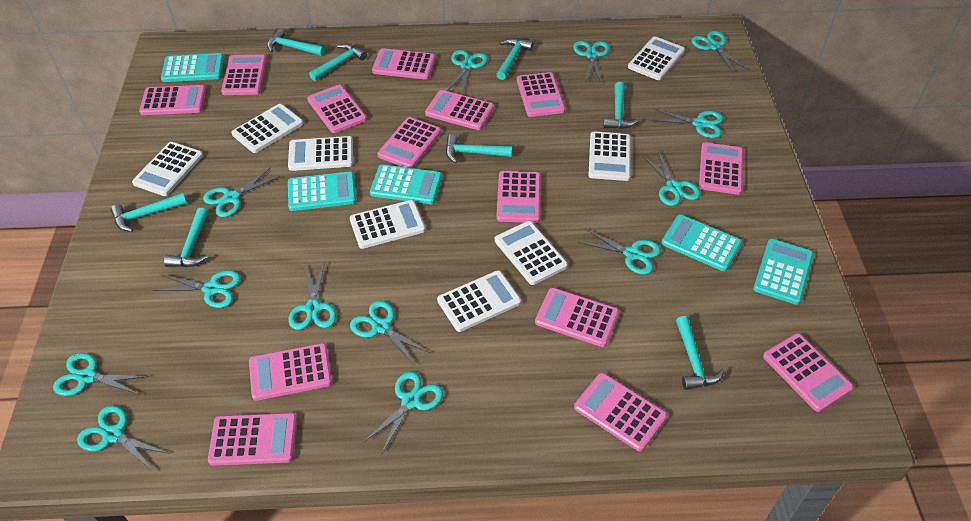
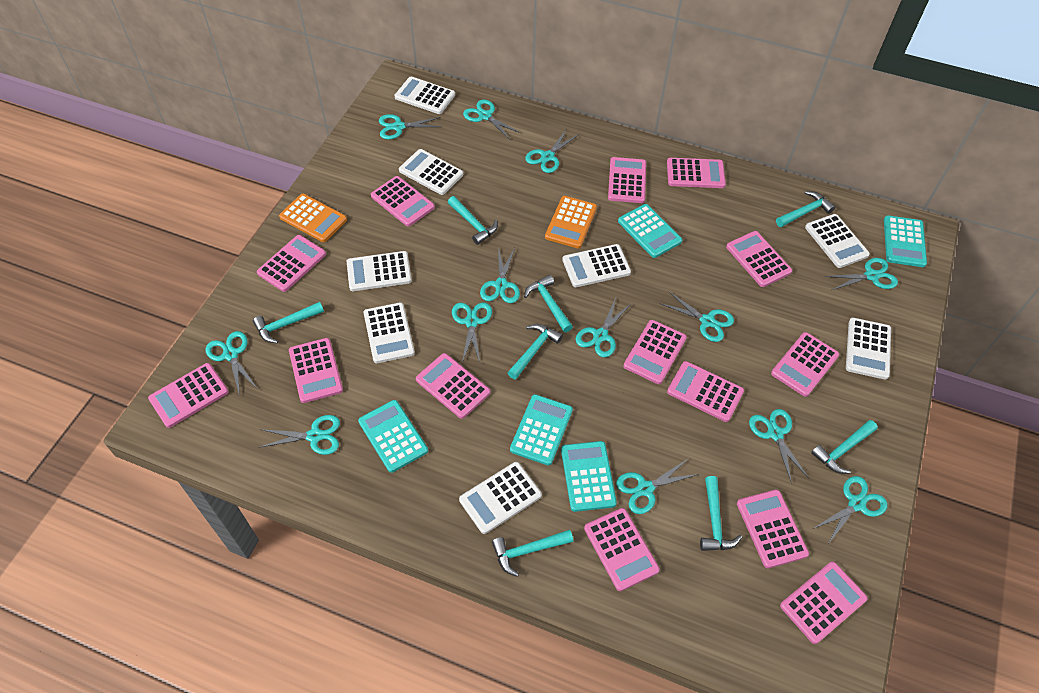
orange calculator: 0 -> 2

